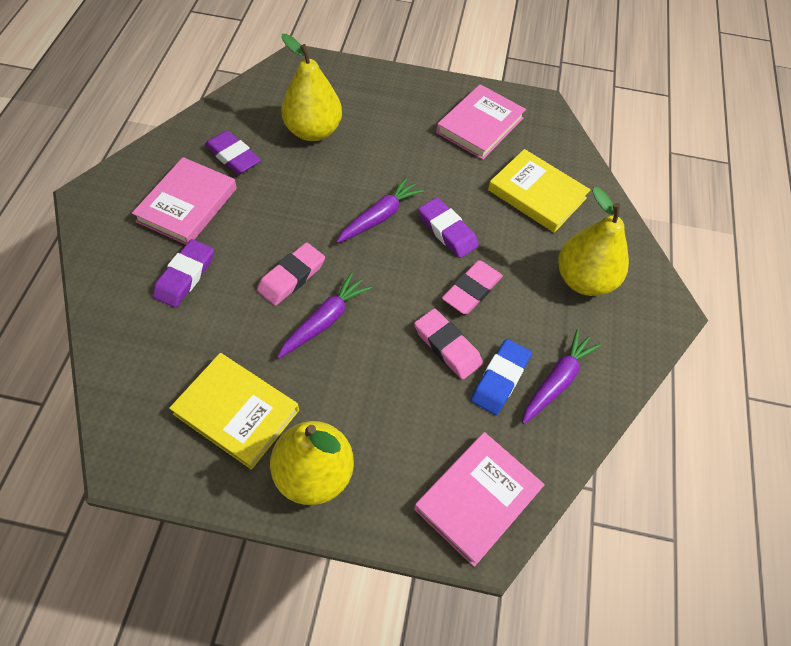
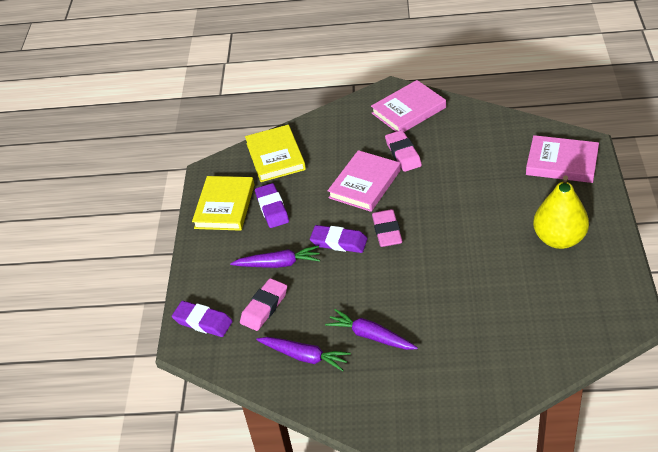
blue eraser: 1 -> 0
yellow pear: 3 -> 1

